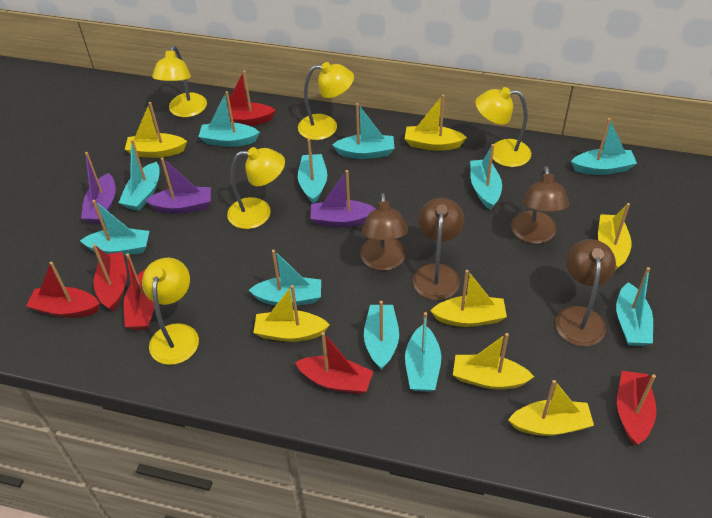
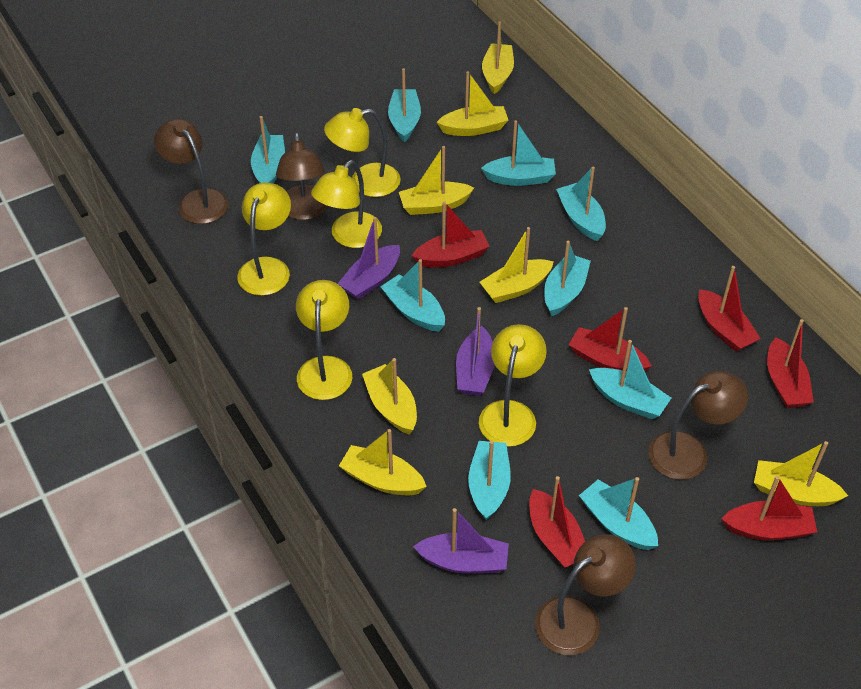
turquoise boat: 11 -> 9

